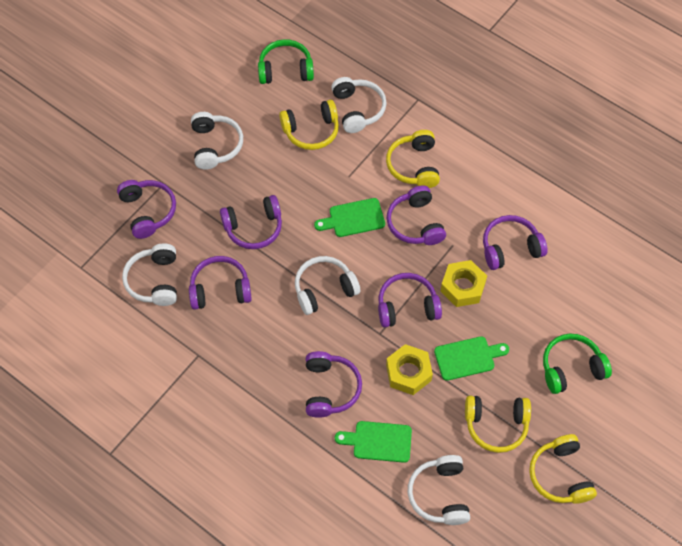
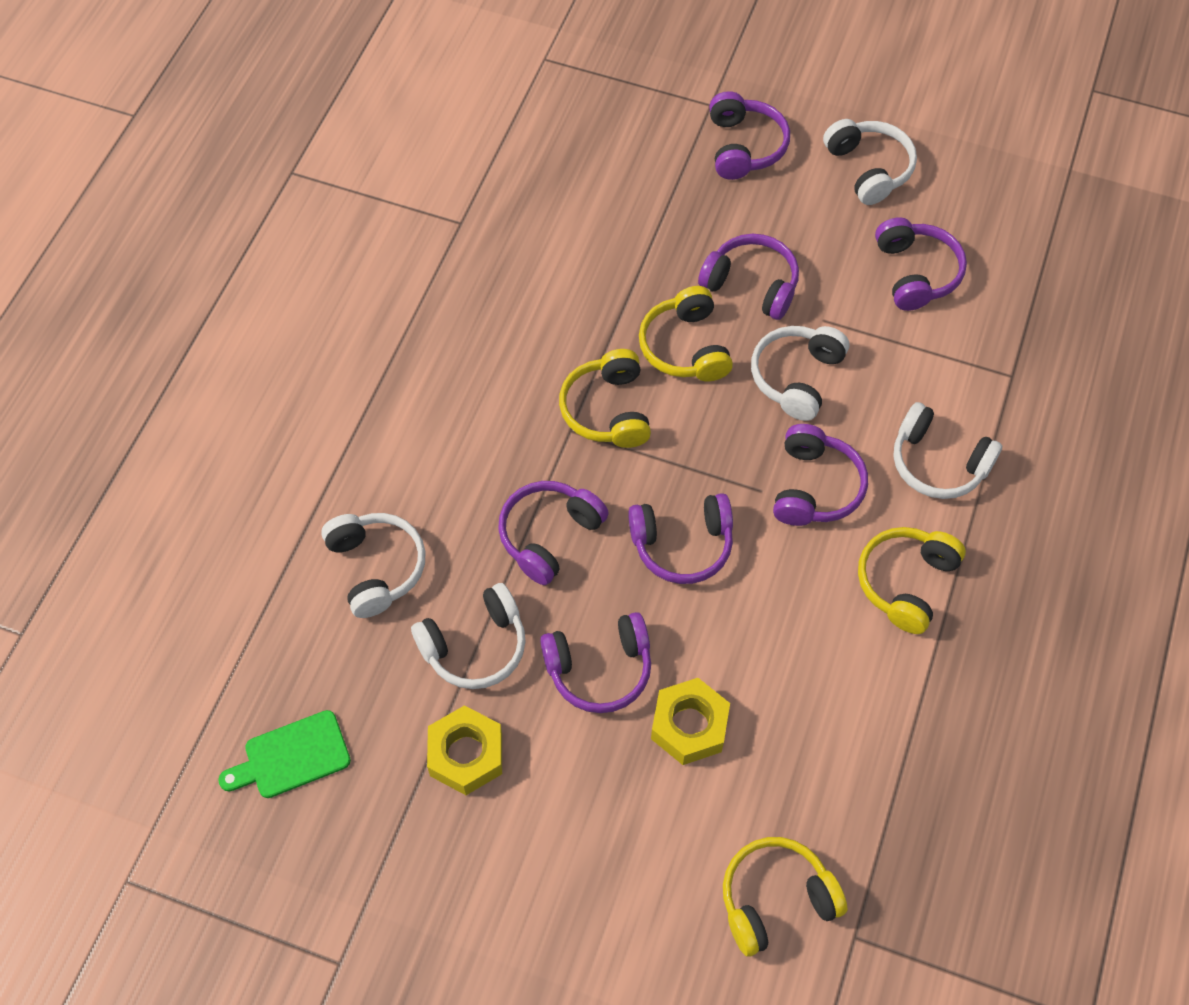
green cutting board: 3 -> 1
green headphones: 2 -> 0

